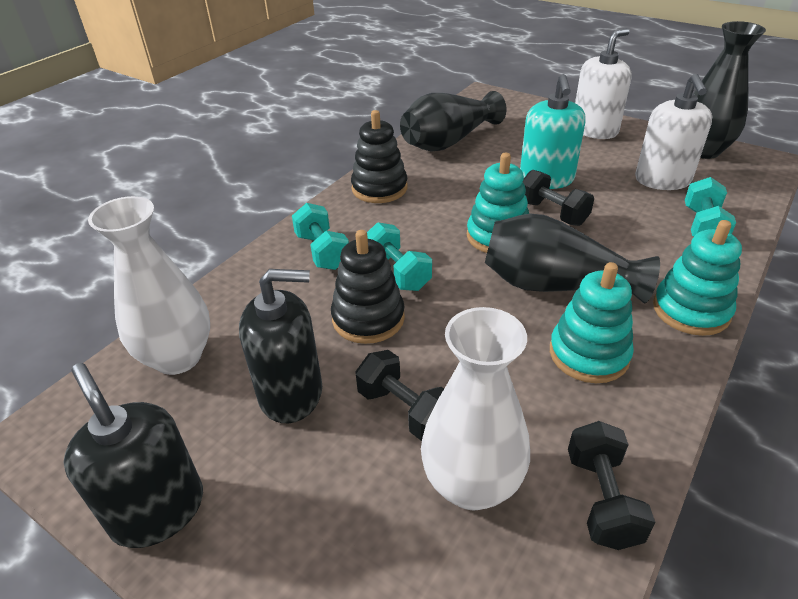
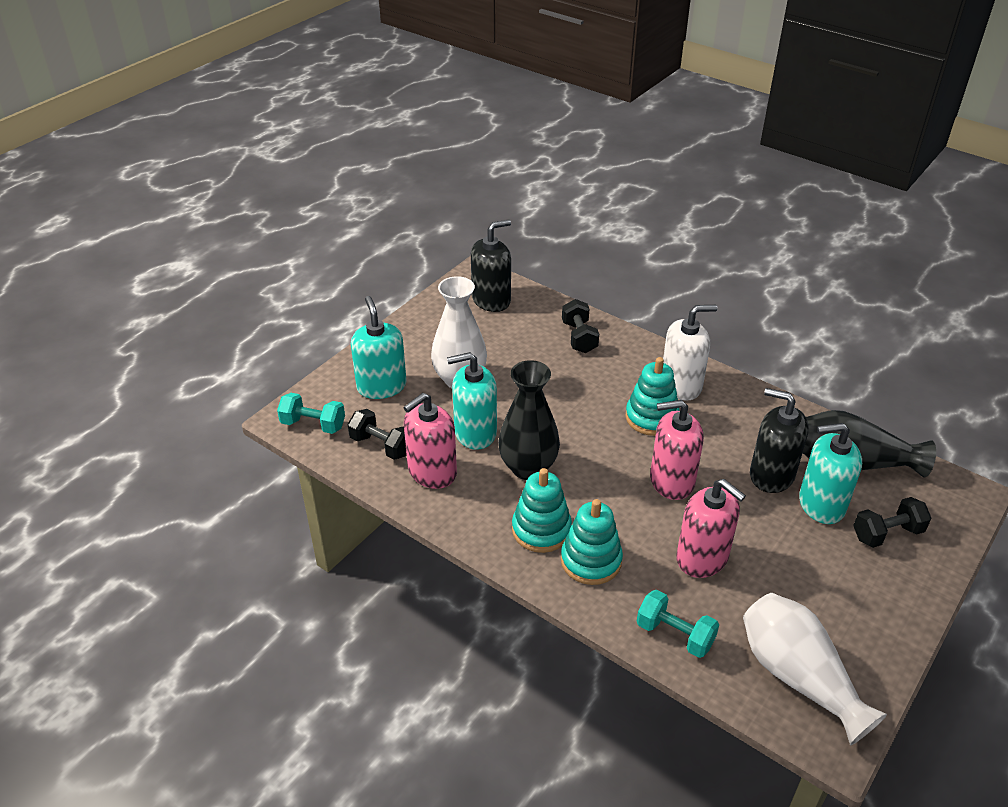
black stacking toy: 2 -> 0
black vase: 3 -> 2
pink soap dispenser: 0 -> 3
turquoise dumbbell: 3 -> 2
turquoise soap dispenser: 1 -> 3
white soap dispenser: 2 -> 1

